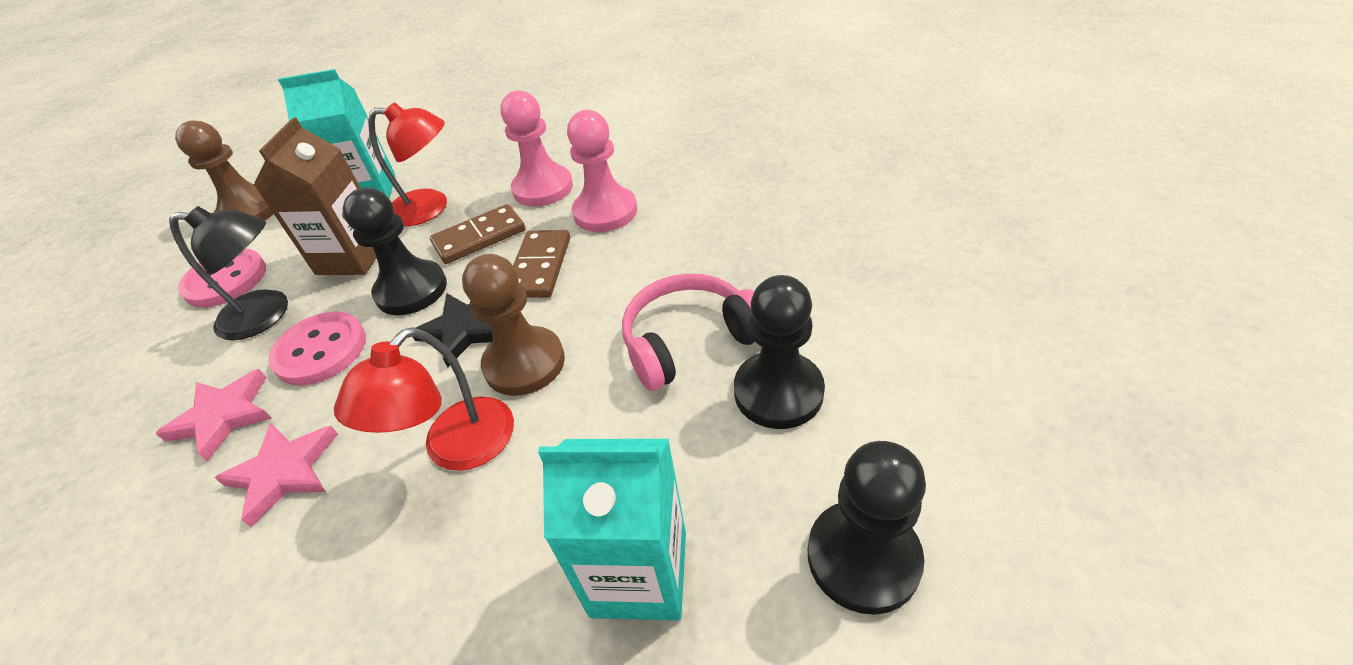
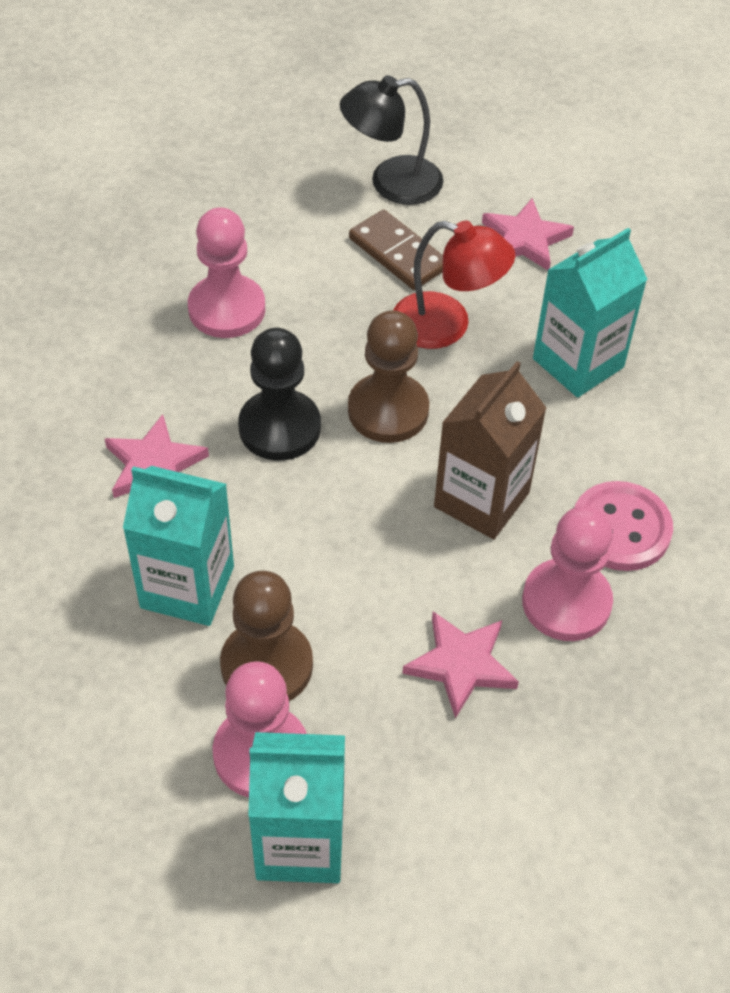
black pawn: 3 -> 1
black star: 1 -> 0
brown domino: 2 -> 1
pink button: 2 -> 1
pink headphones: 1 -> 0
pink pawn: 2 -> 3
pink star: 2 -> 3
red lamp: 2 -> 1
turquoise carton: 2 -> 3

